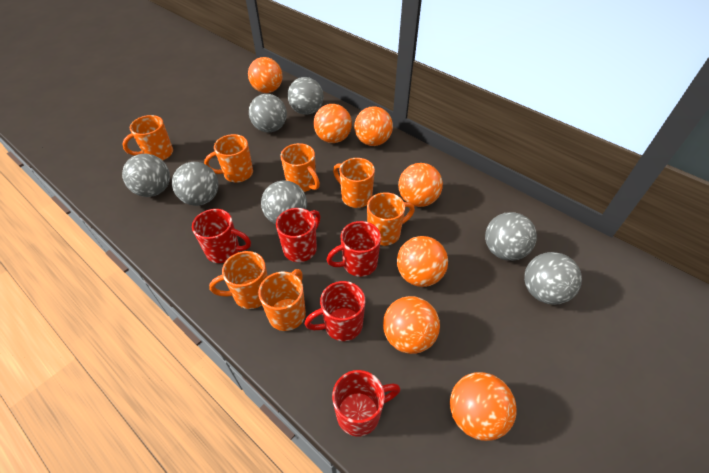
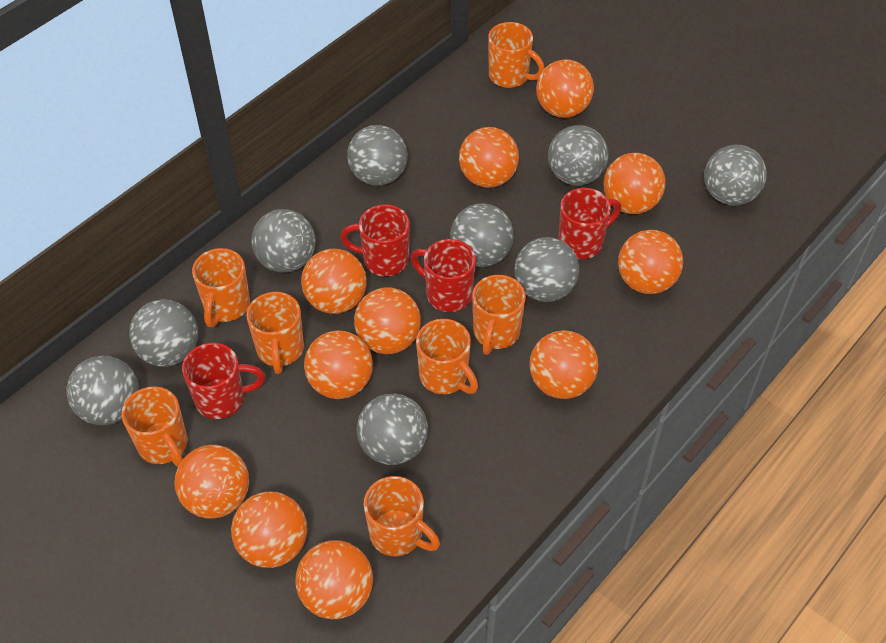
grey ball: 7 -> 9
orange ball: 7 -> 11
red mug: 5 -> 4

